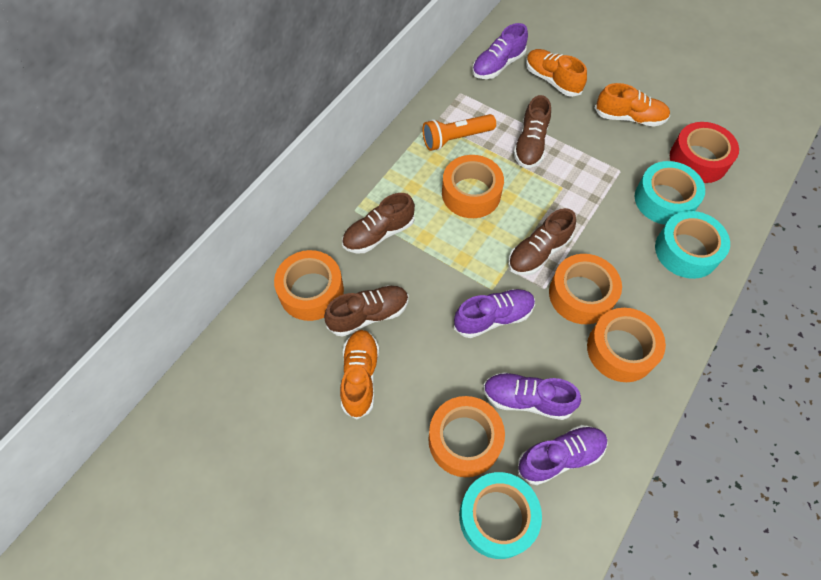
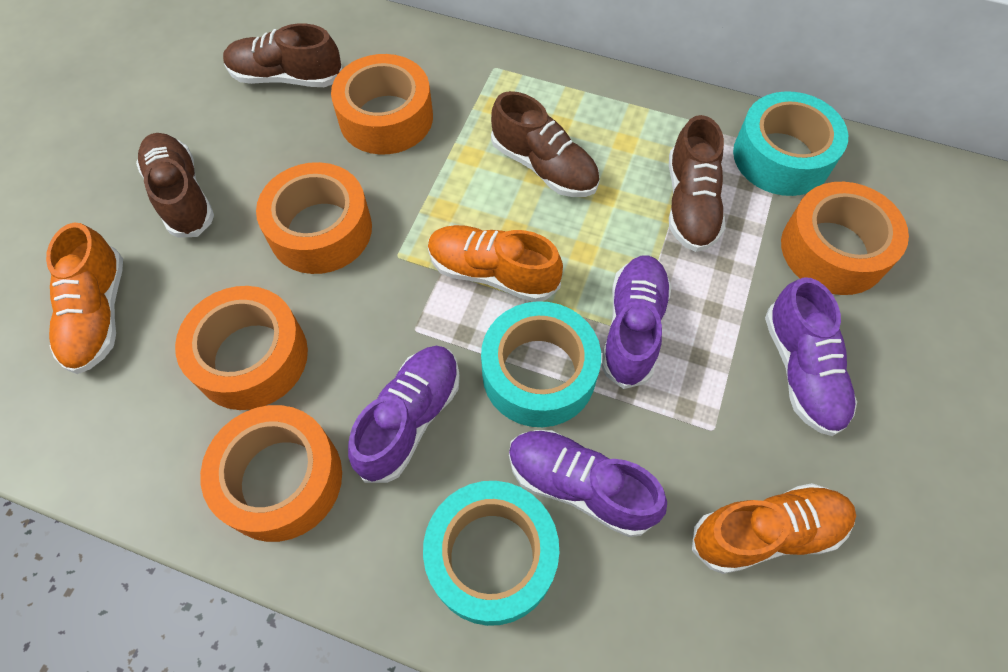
orange flashlight: 1 -> 0
red tape: 1 -> 0

